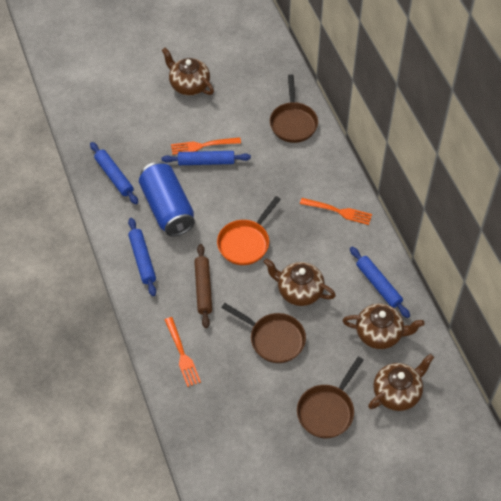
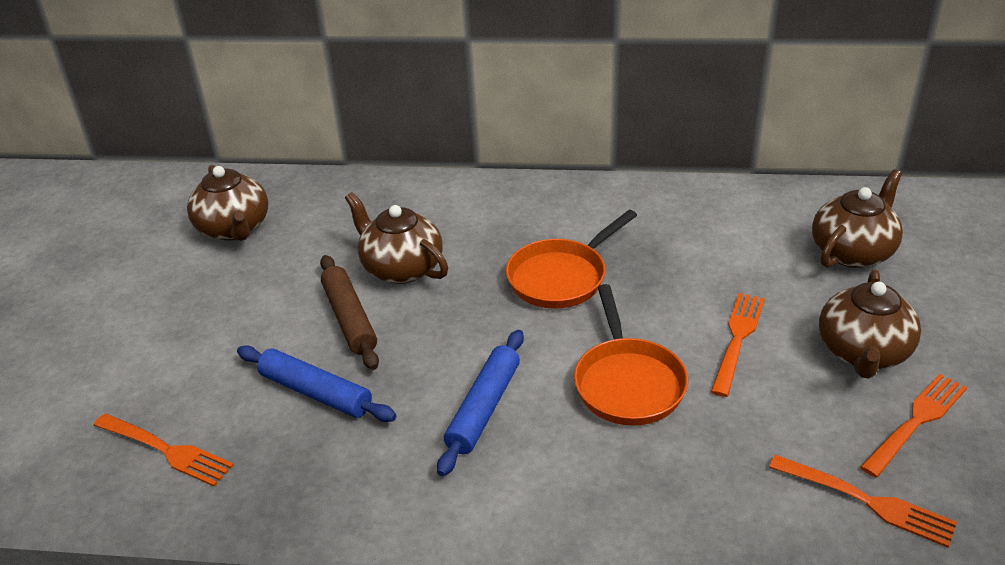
blue can: 1 -> 0
blue rolling pin: 4 -> 2
brown pan: 3 -> 0
orange fork: 3 -> 4
orange pan: 1 -> 2

